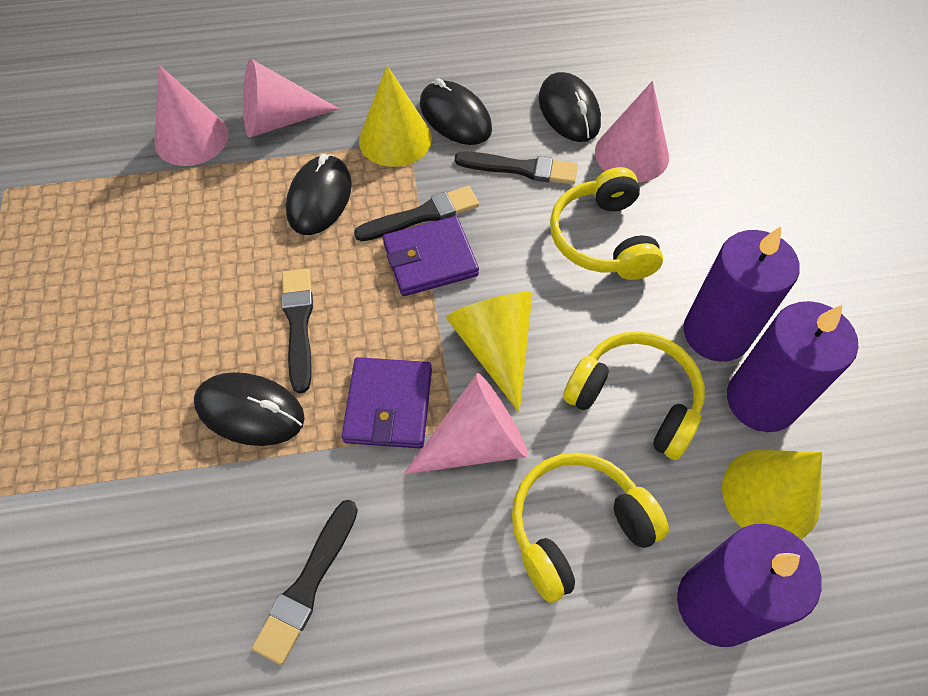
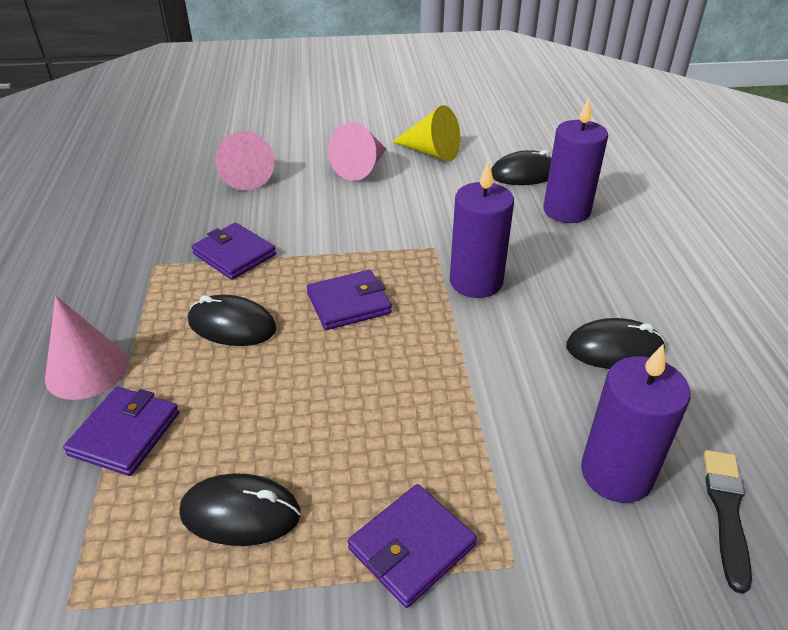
black brush: 4 -> 1
pink cone: 4 -> 3
purple wallet: 2 -> 4
yellow cone: 3 -> 1
yellow headphones: 3 -> 0

